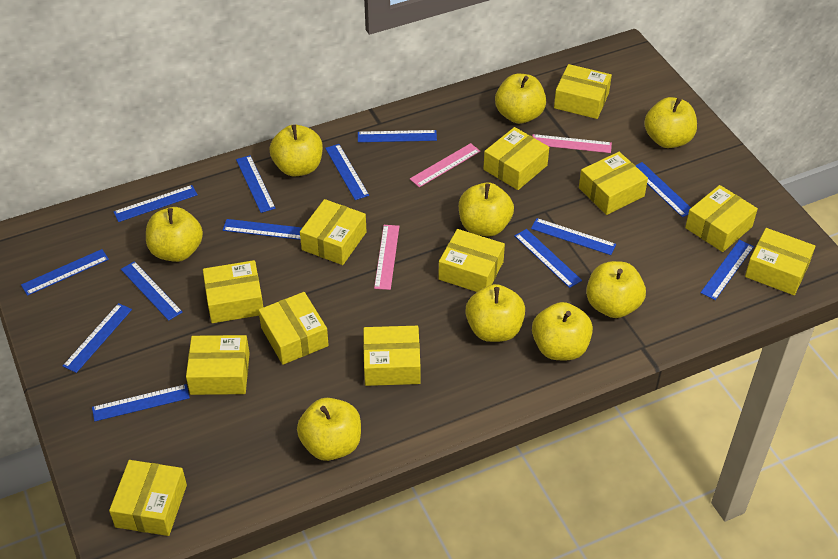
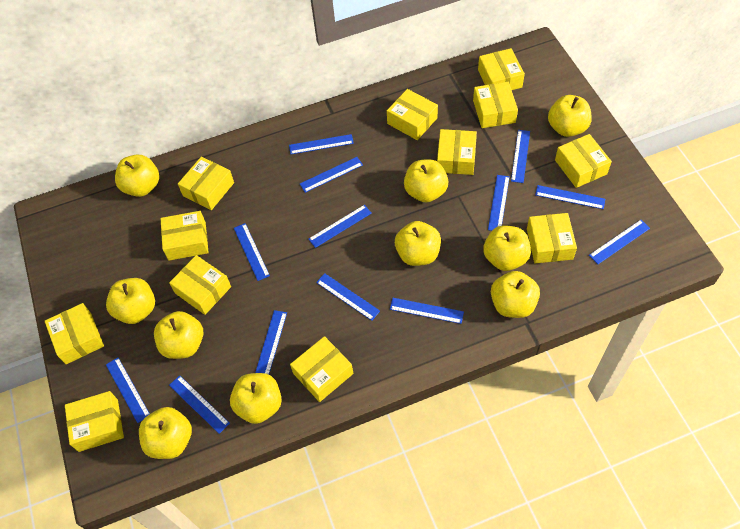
pink ruler: 3 -> 0
yellow apple: 9 -> 10

